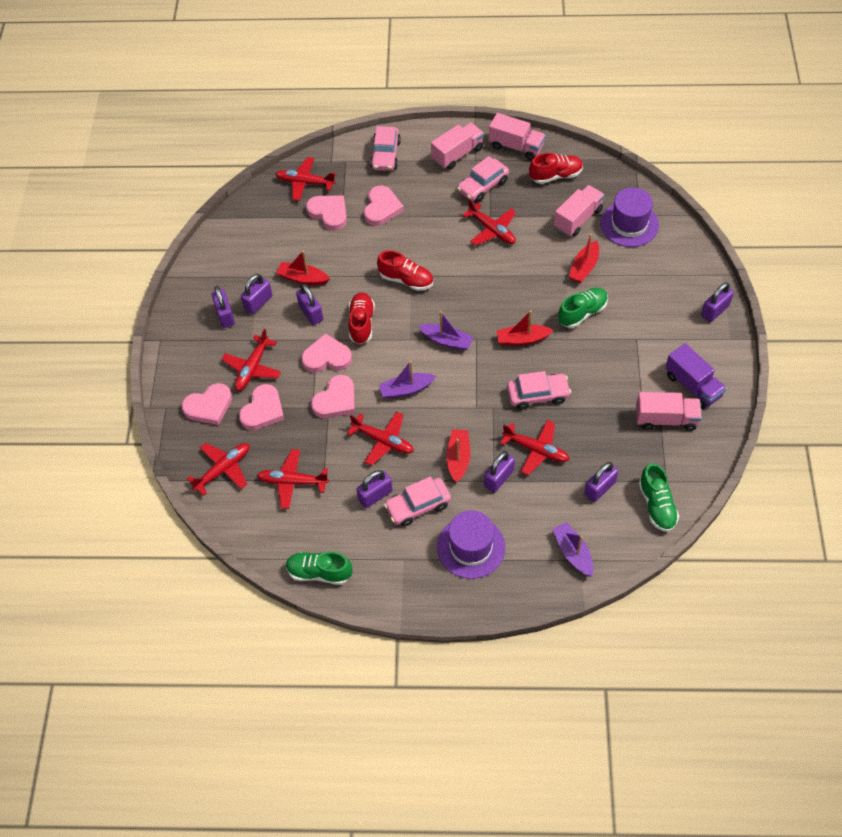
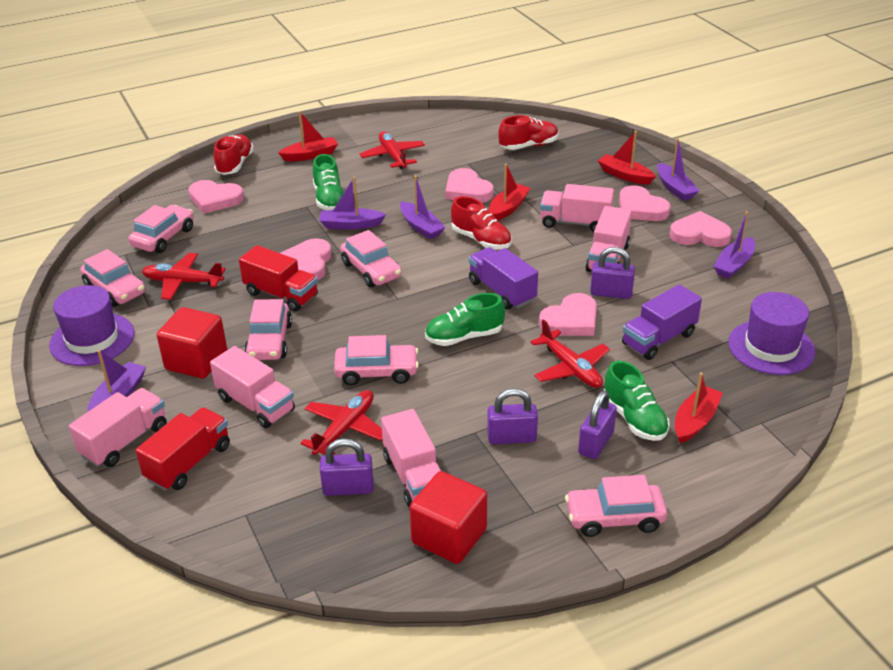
pink car: 4 -> 6
pink truck: 4 -> 5
purple boat: 3 -> 5
purple padlock: 7 -> 4
purple truck: 1 -> 2
red cube: 0 -> 2
red plane: 7 -> 4
red truck: 0 -> 2

